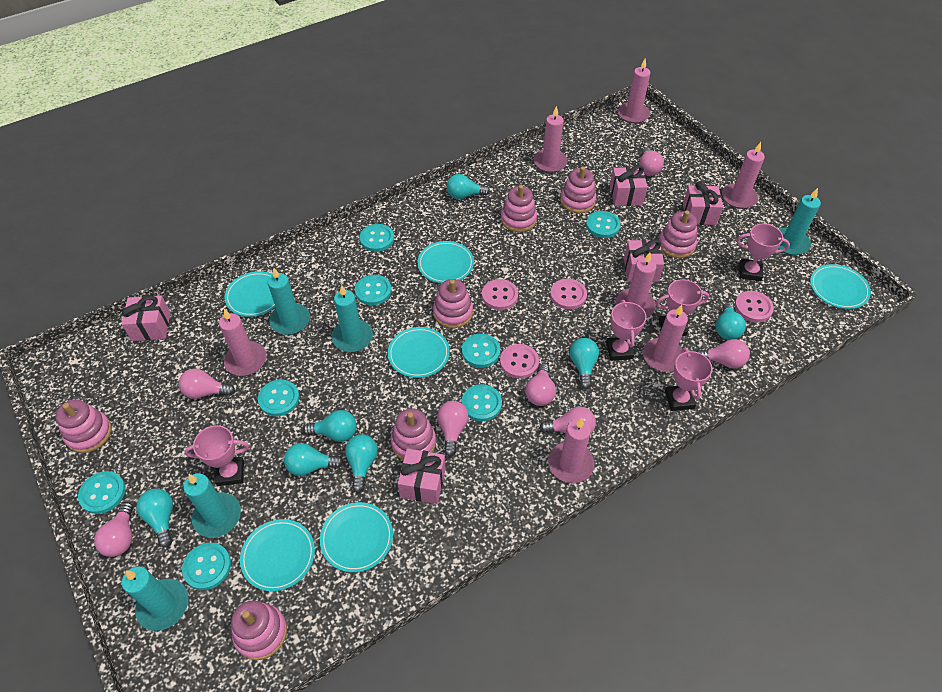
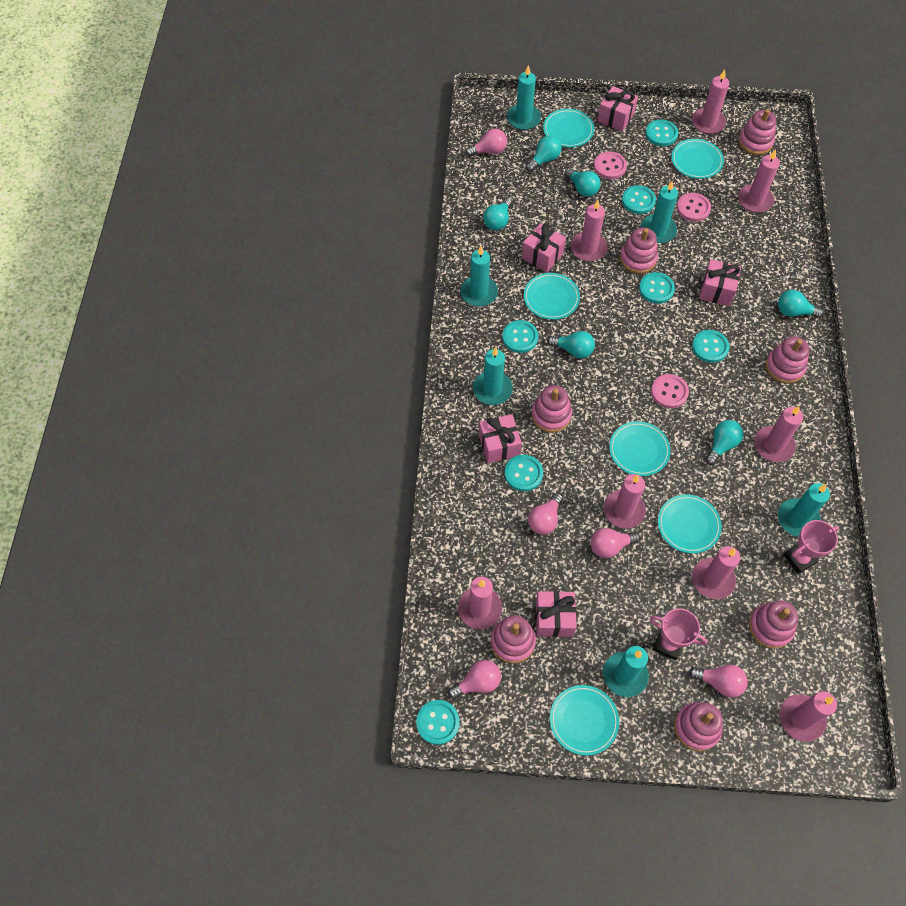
pink button: 4 -> 3
pink candle: 7 -> 8
pink light bulb: 7 -> 5
pink trophy: 5 -> 2
turquoise button: 8 -> 7
turquoise candle: 5 -> 6
turquoise light bulb: 7 -> 6

